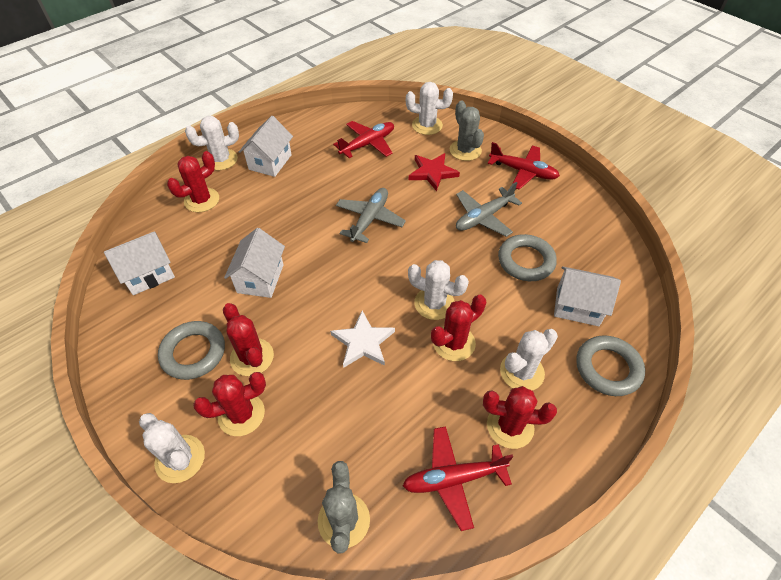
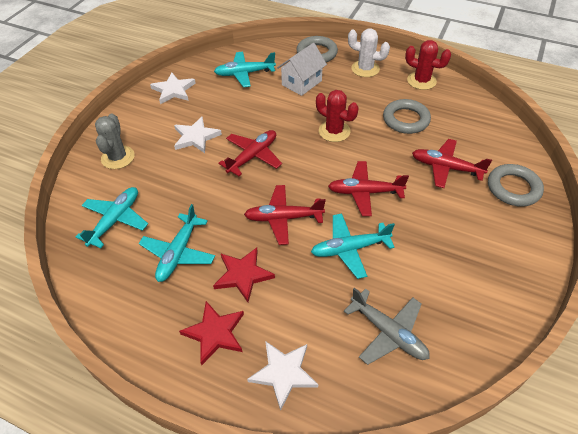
grey cactus: 2 -> 1
grey plane: 2 -> 1
red cactus: 5 -> 2
red plane: 3 -> 4
red star: 1 -> 2
turquoise plane: 0 -> 4
white cactus: 5 -> 1
white house: 4 -> 1
white star: 1 -> 3

